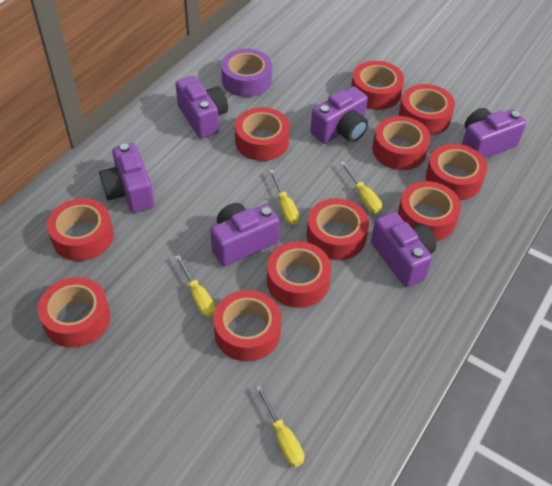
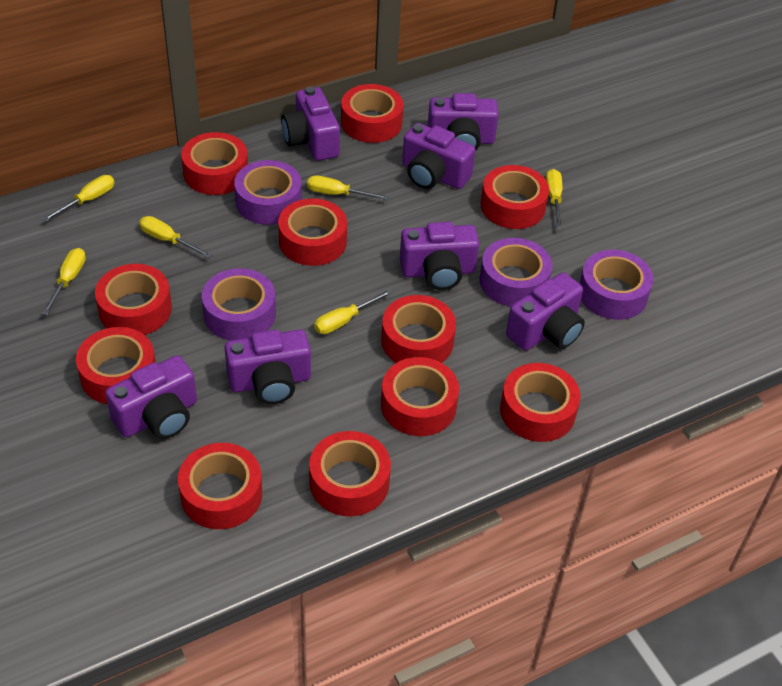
purple camera: 6 -> 7
purple tape: 1 -> 4
yellow screwdriver: 4 -> 6

